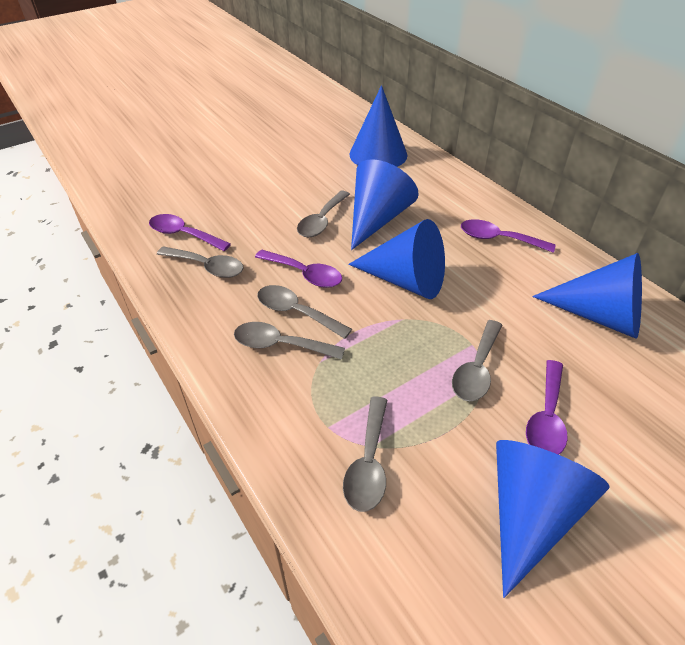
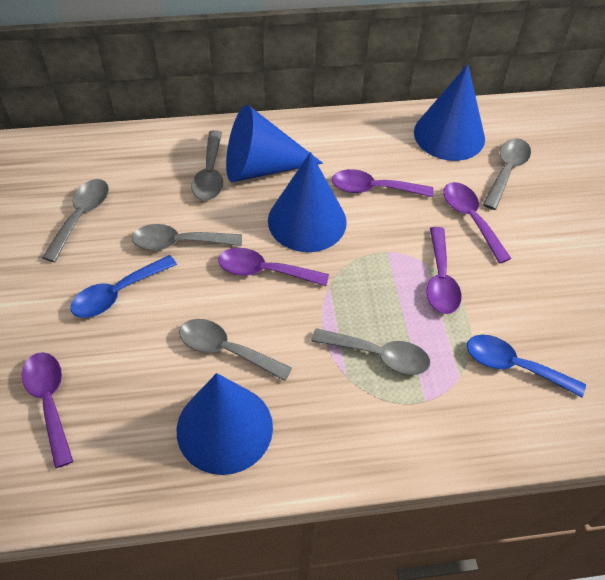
blue cone: 5 -> 4
blue spoon: 0 -> 2
purple spoon: 4 -> 5

